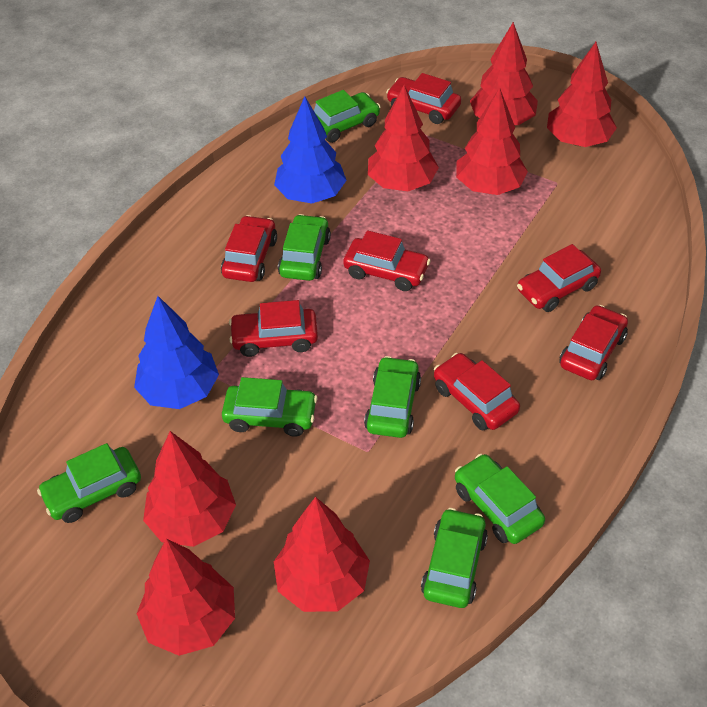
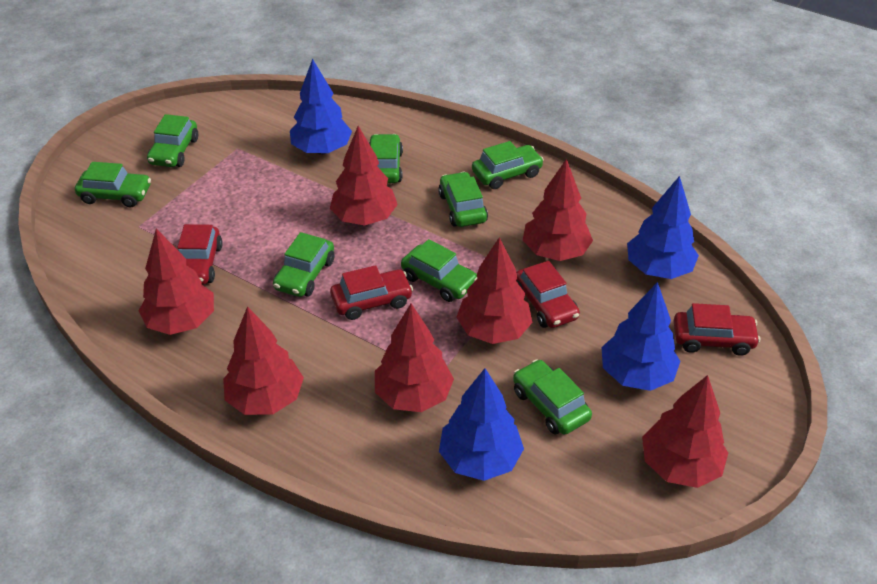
blue tree: 2 -> 4
green car: 7 -> 8
red car: 7 -> 4

